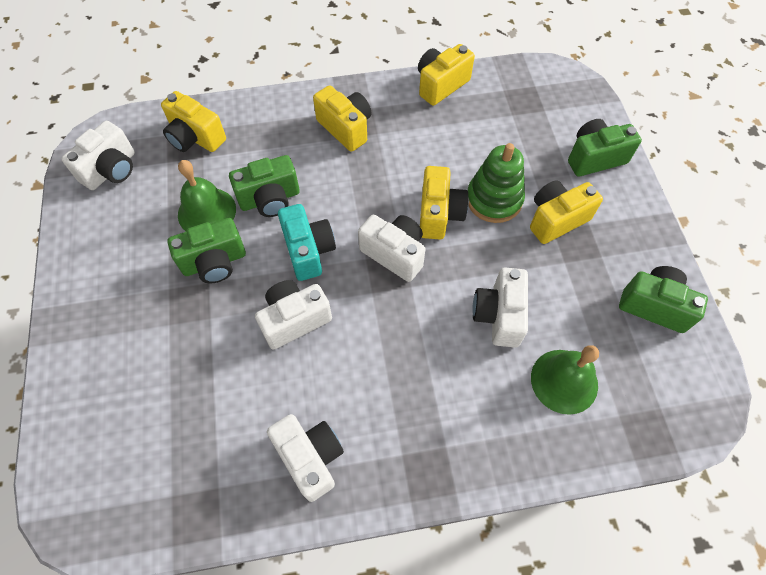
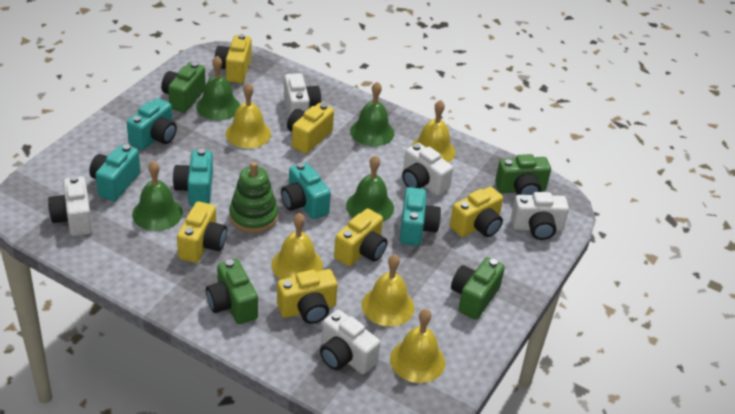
green bell: 2 -> 4
turquoise camera: 1 -> 5
yellow bell: 0 -> 5
yellow camera: 5 -> 6

